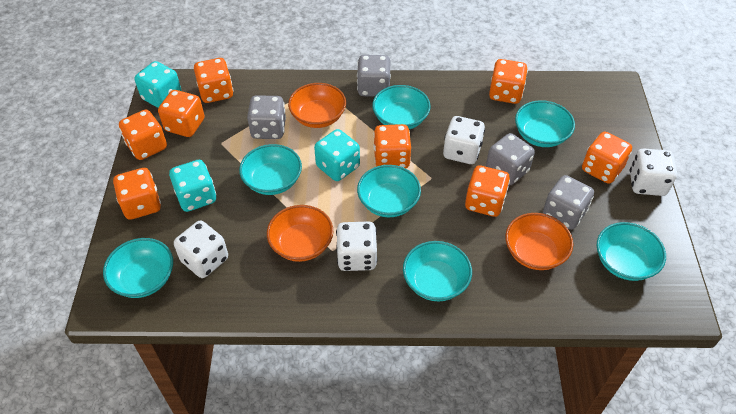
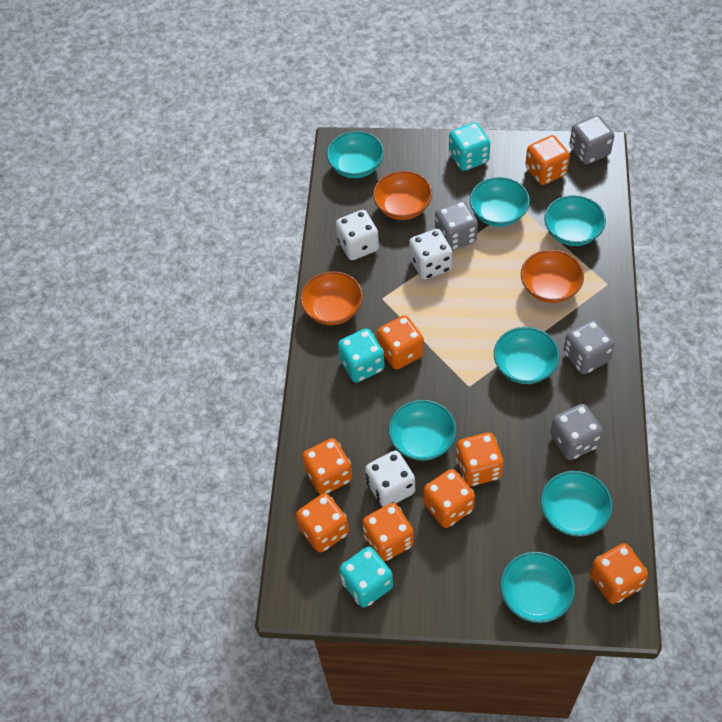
white dice: 4 -> 3

